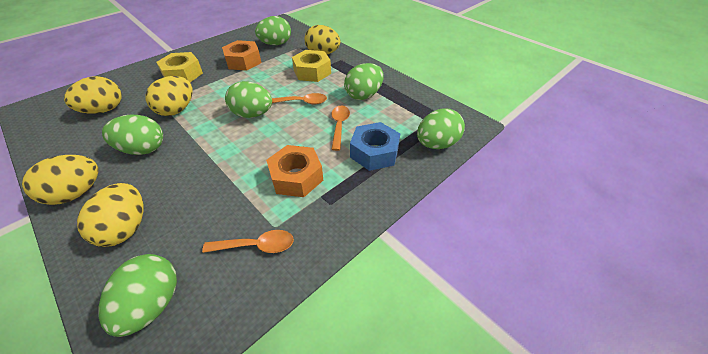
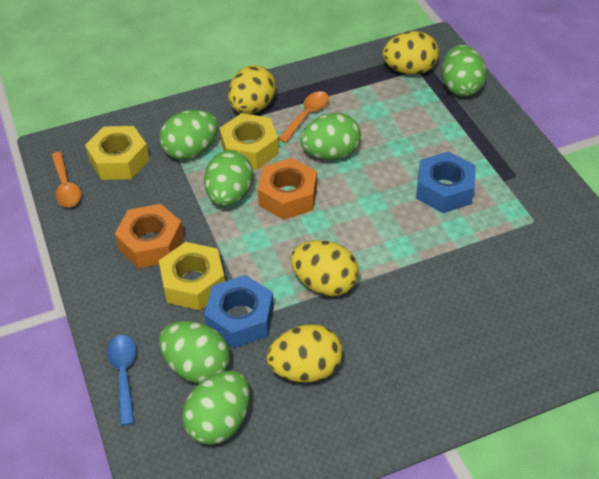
blue nut: 1 -> 2
blue spoon: 0 -> 1
orange spoon: 3 -> 2
yellow egg: 5 -> 4
yellow nut: 2 -> 3

